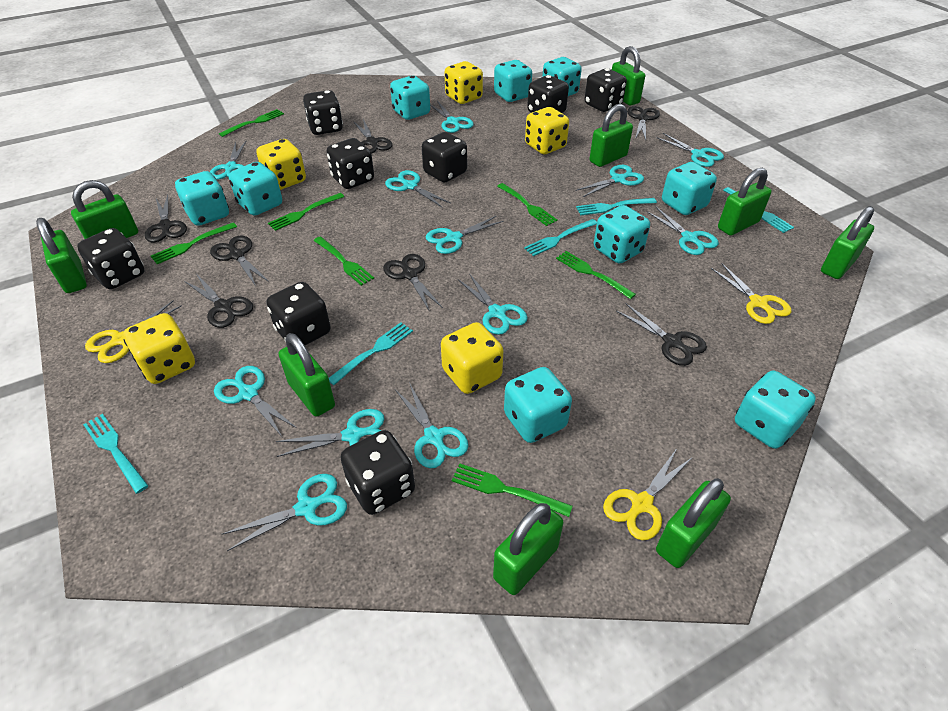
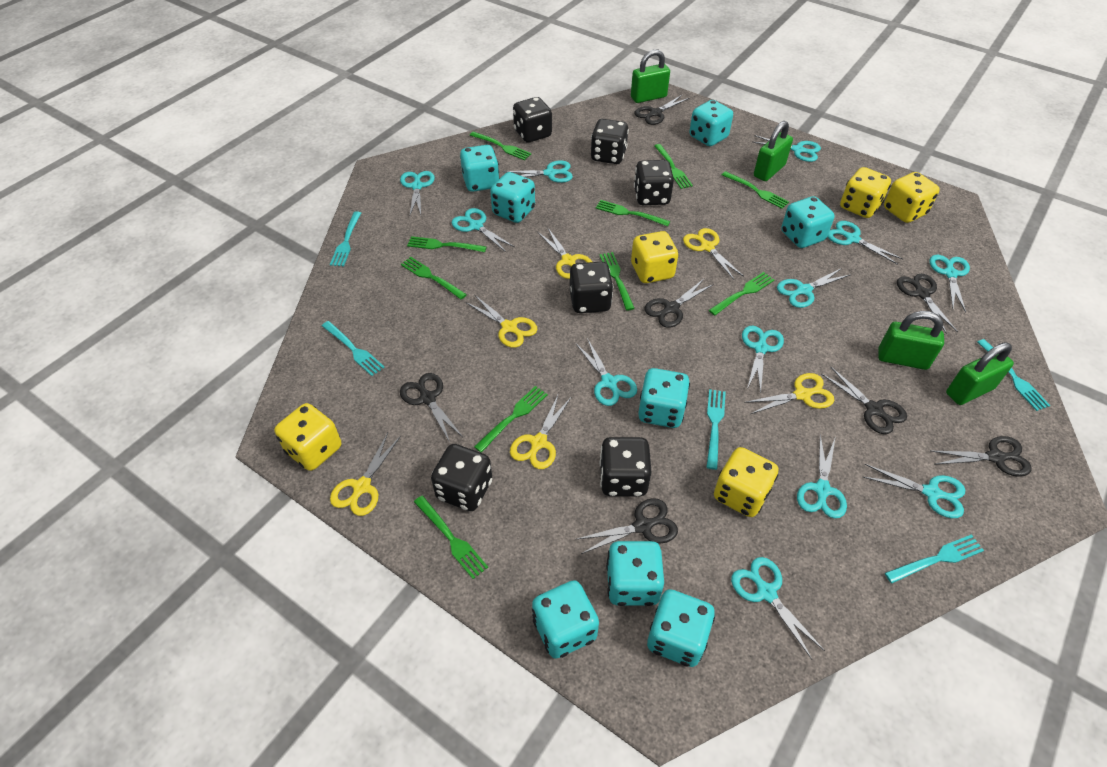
black dice: 8 -> 6
green fork: 7 -> 10
green padlock: 9 -> 4
turquoise dice: 9 -> 8
yellow scissors: 3 -> 6

